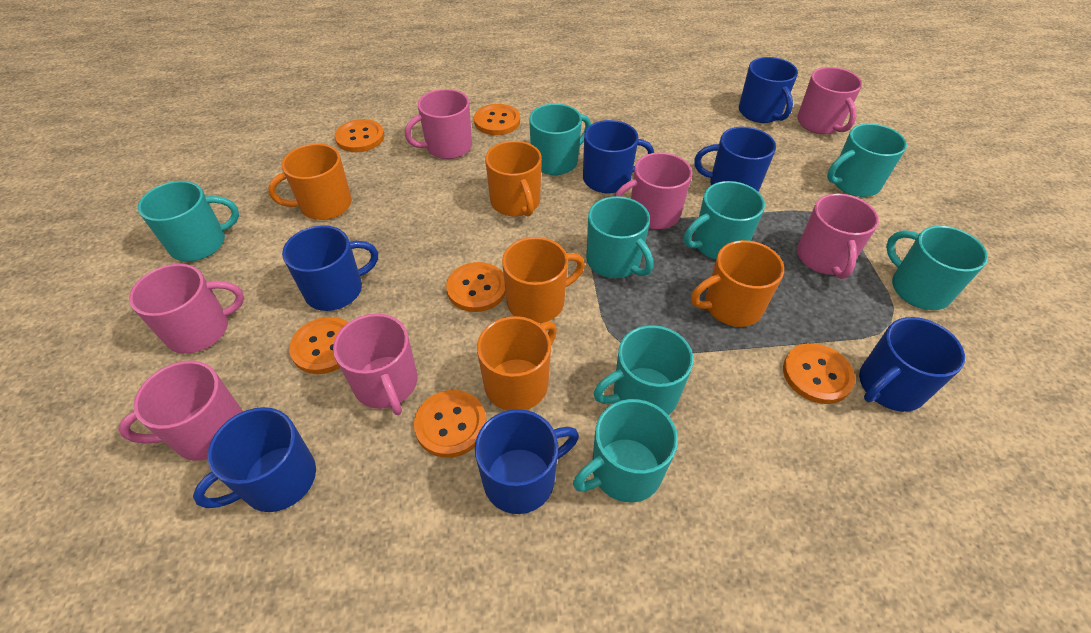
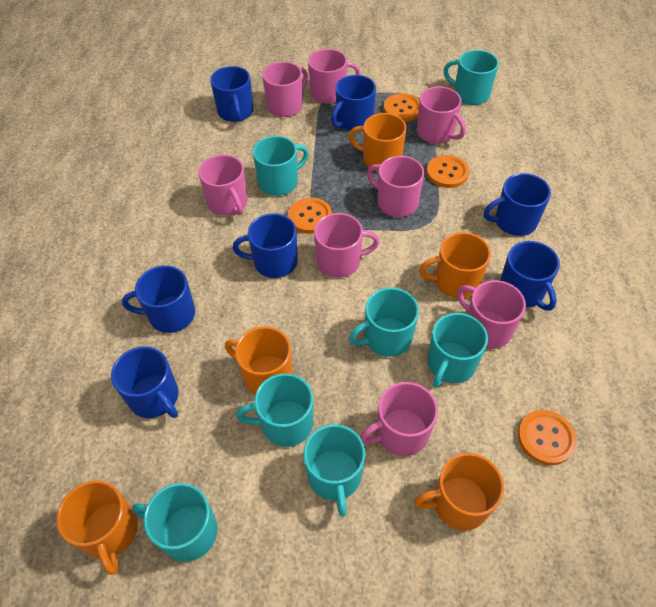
orange button: 6 -> 4
pink mug: 7 -> 8
turquoise mug: 8 -> 7

